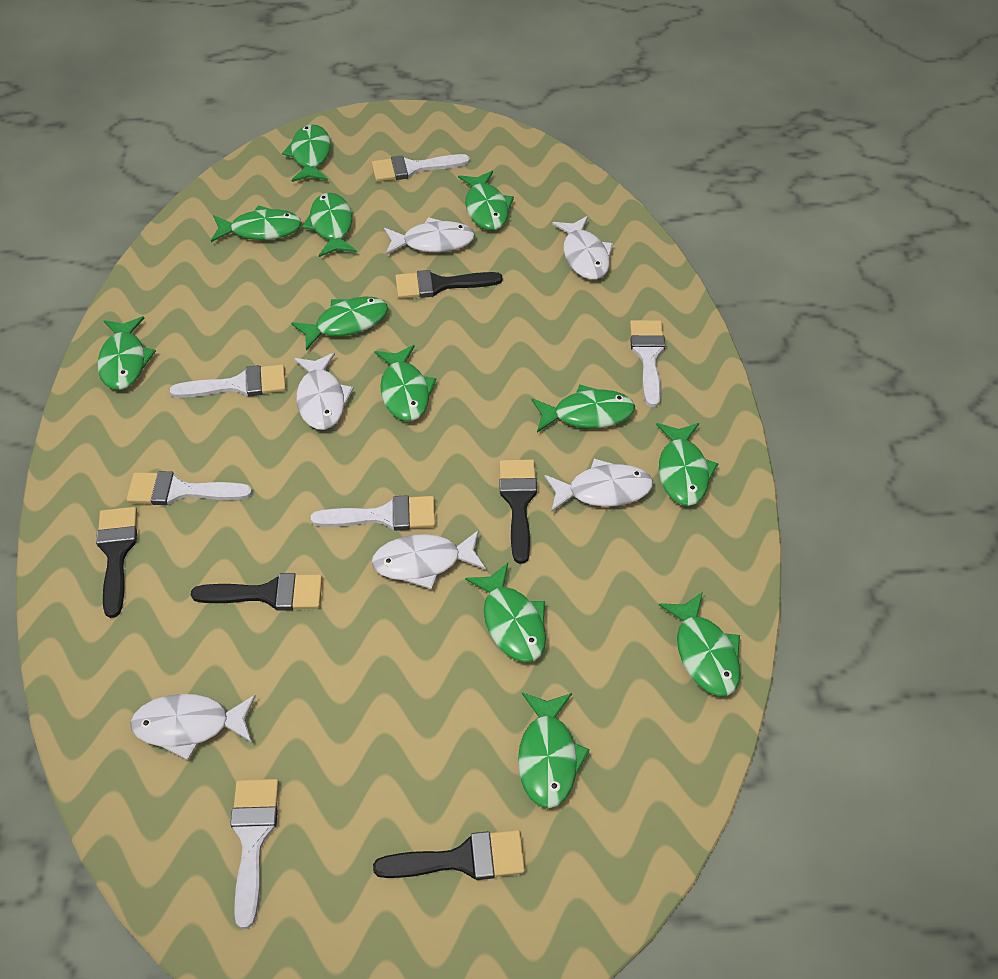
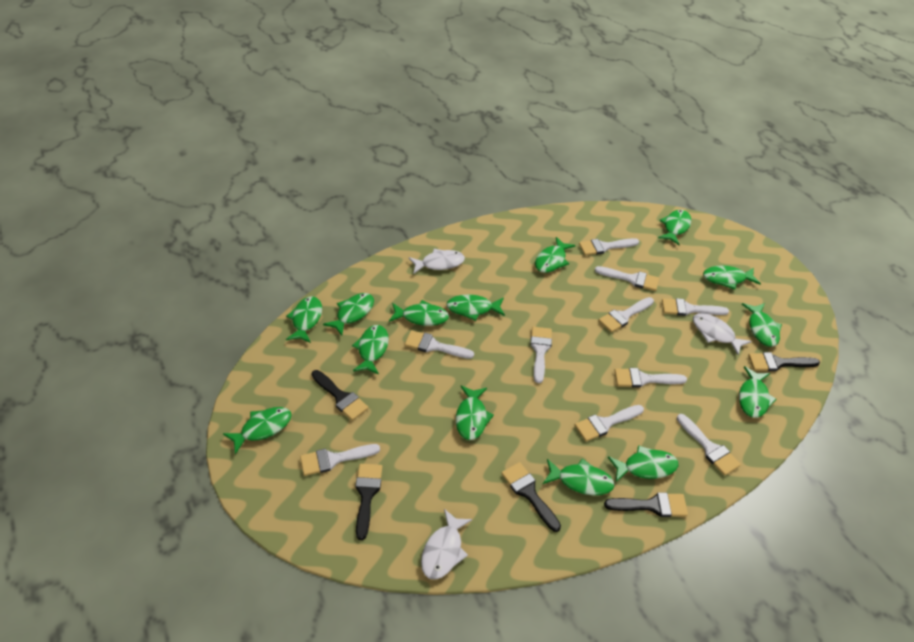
green fish: 12 -> 14
white brush: 6 -> 10
white fish: 6 -> 3

